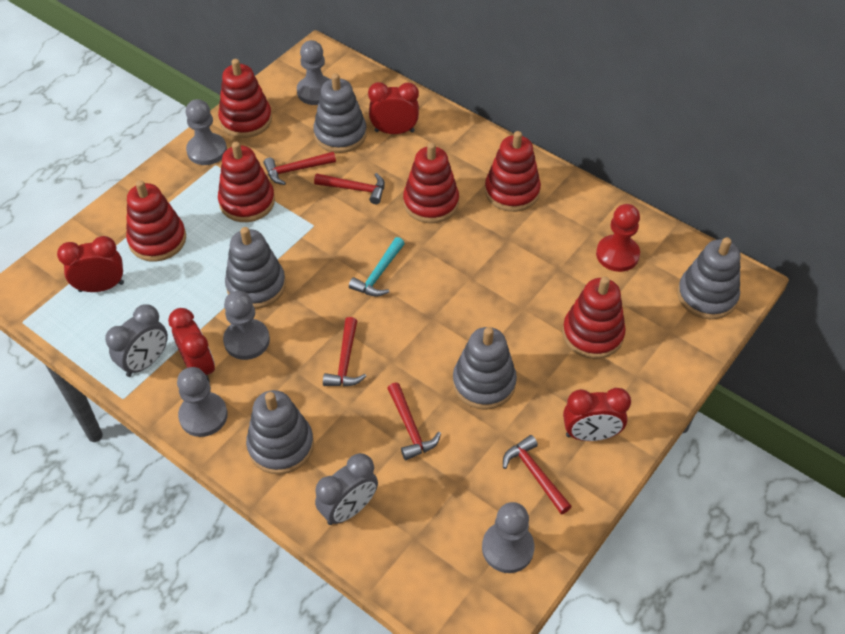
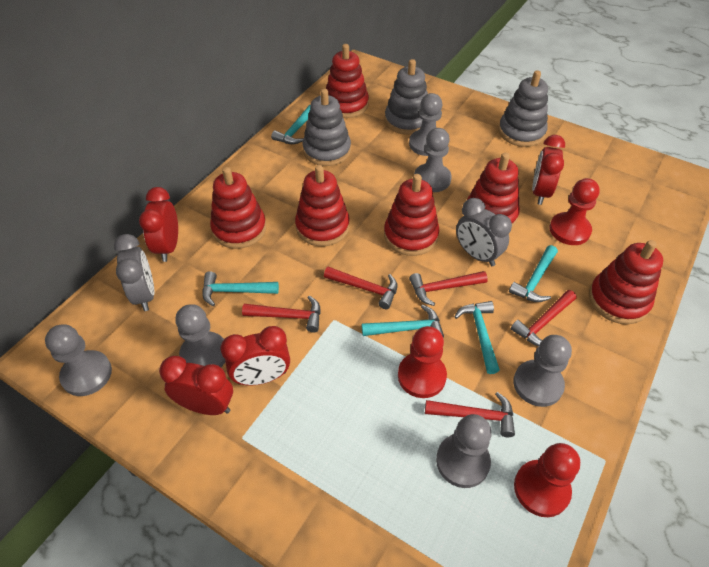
grey pawn: 5 -> 6
grey stacking toy: 5 -> 3
red pawn: 1 -> 3
turquoise hammer: 1 -> 5

